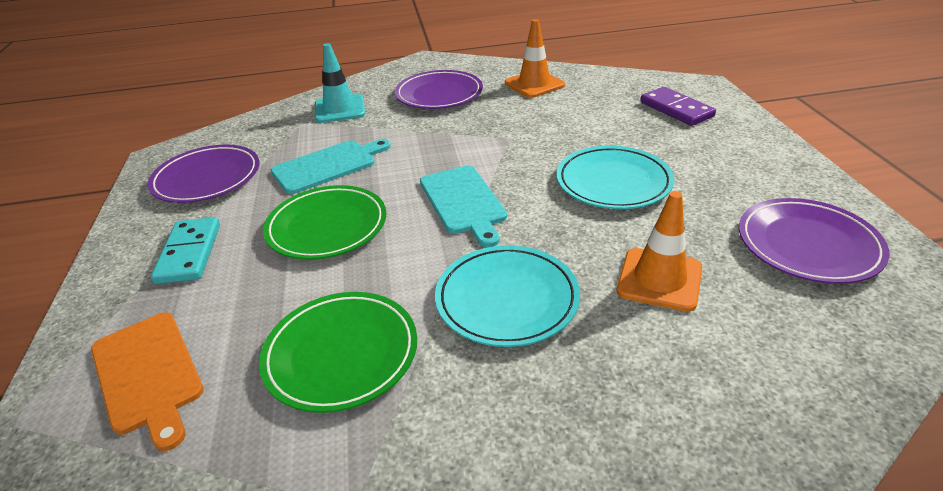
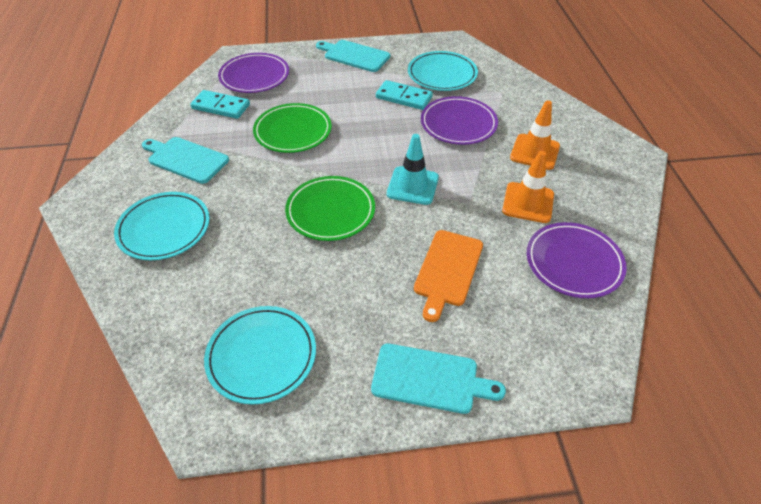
purple domino: 1 -> 0
turquoise cutting board: 2 -> 3
turquoise domino: 1 -> 2
turquoise plate: 2 -> 3

